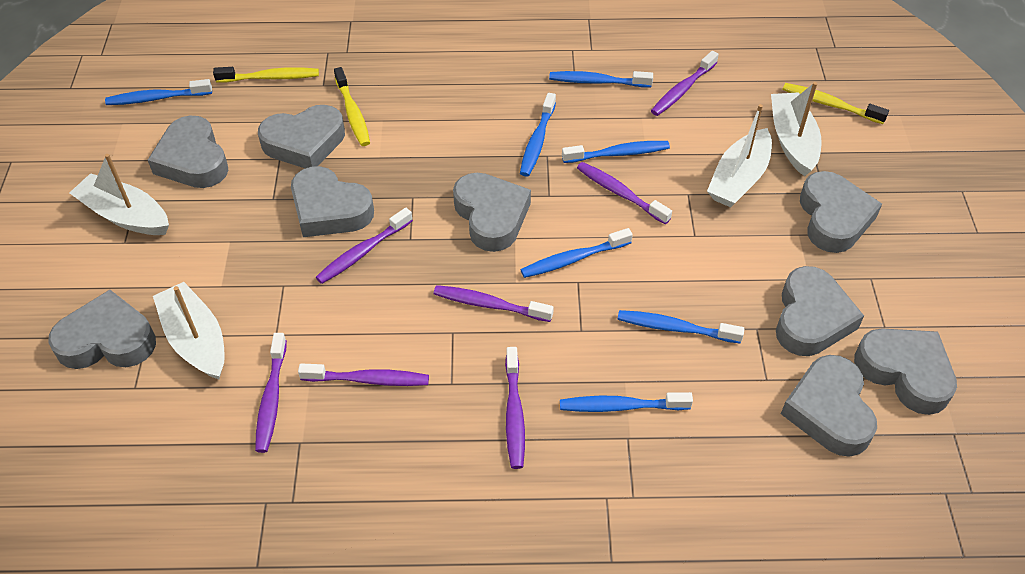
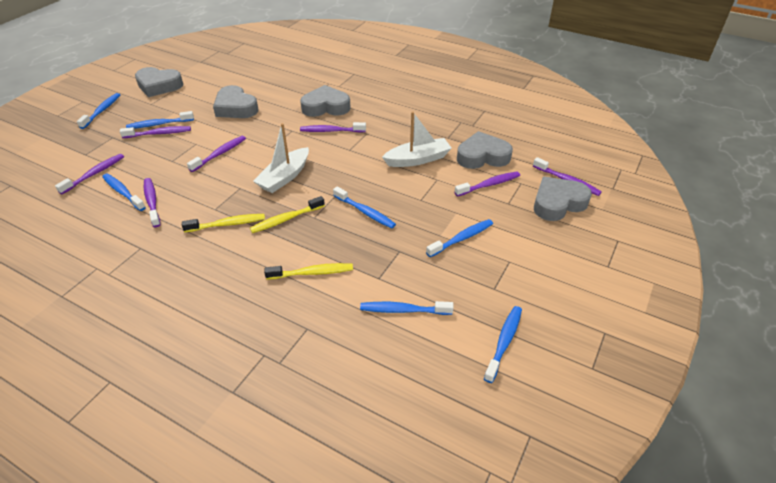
grey heart: 9 -> 5
white boat: 4 -> 2

